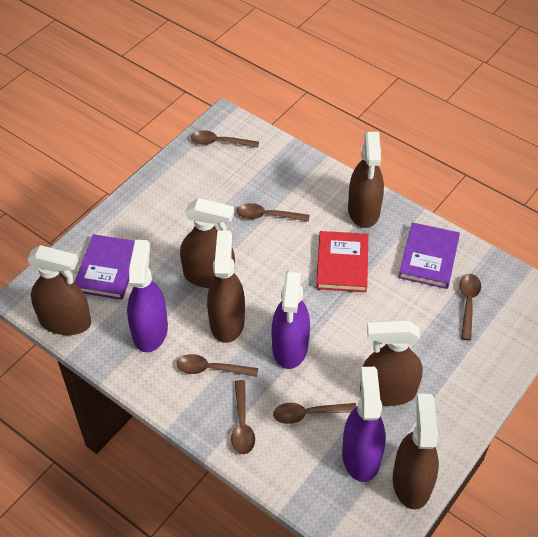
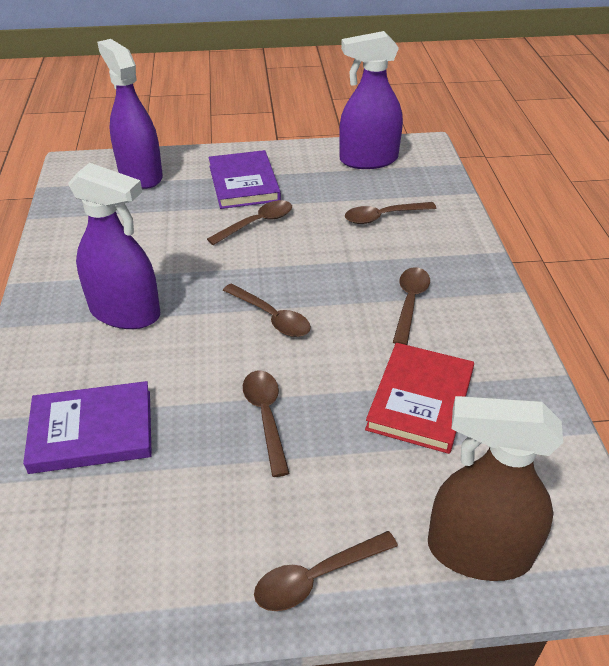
brown spray bottle: 6 -> 1

